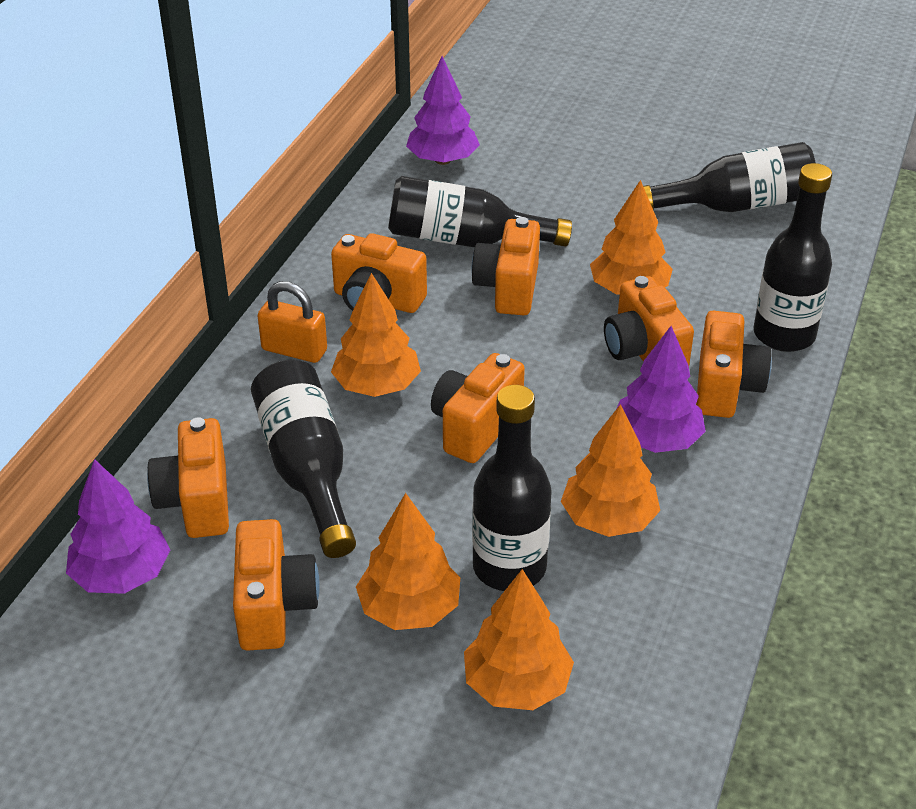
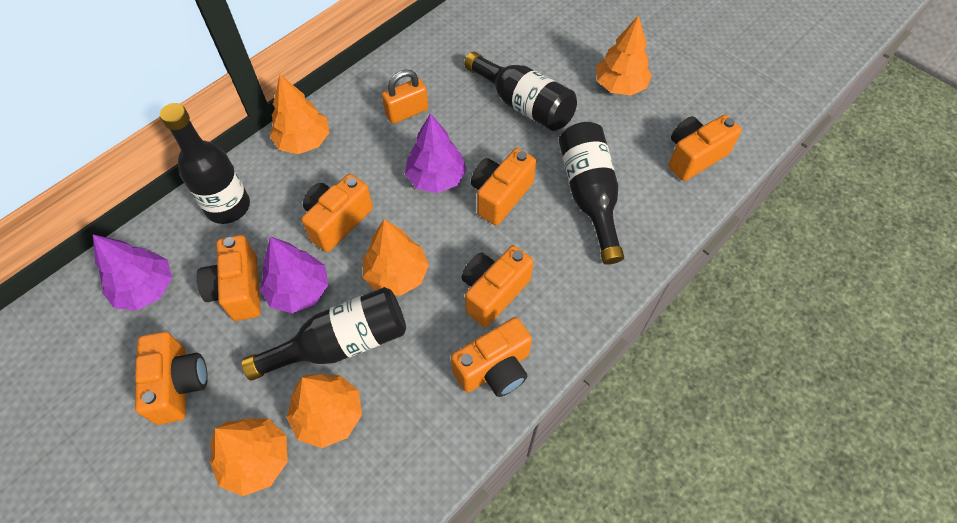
black bottle: 5 -> 4

